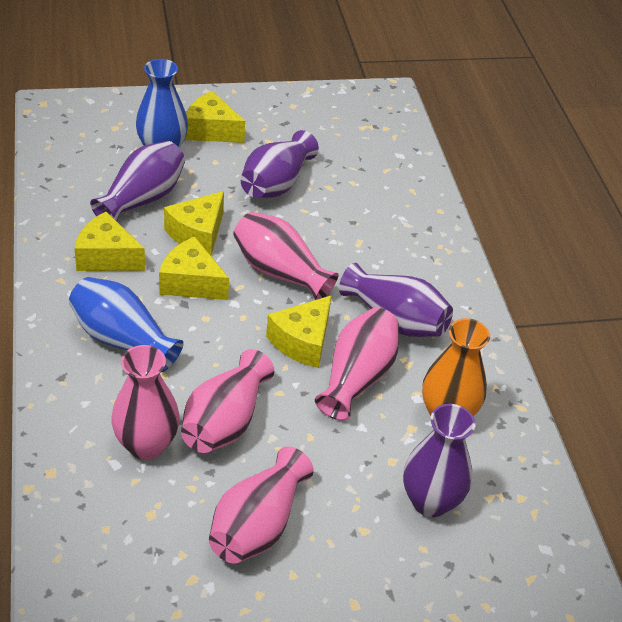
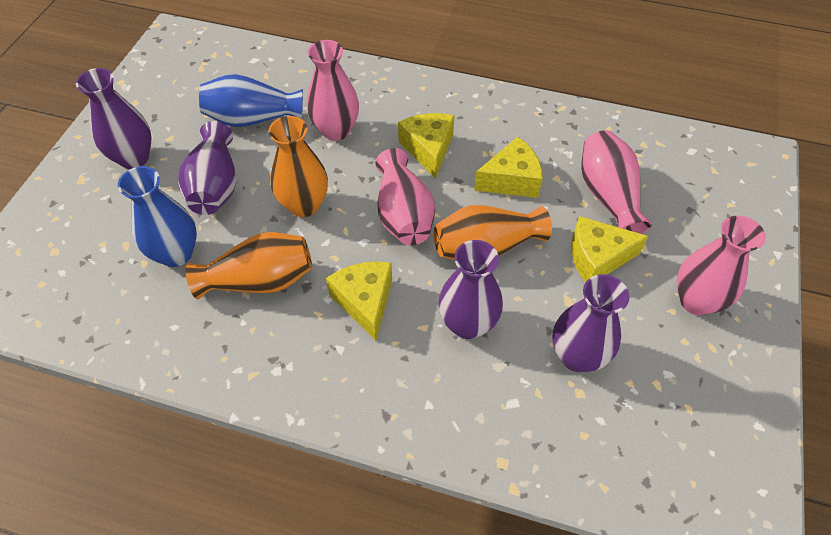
orange vase: 1 -> 3
pink vase: 5 -> 4
yellow cheese: 5 -> 4

